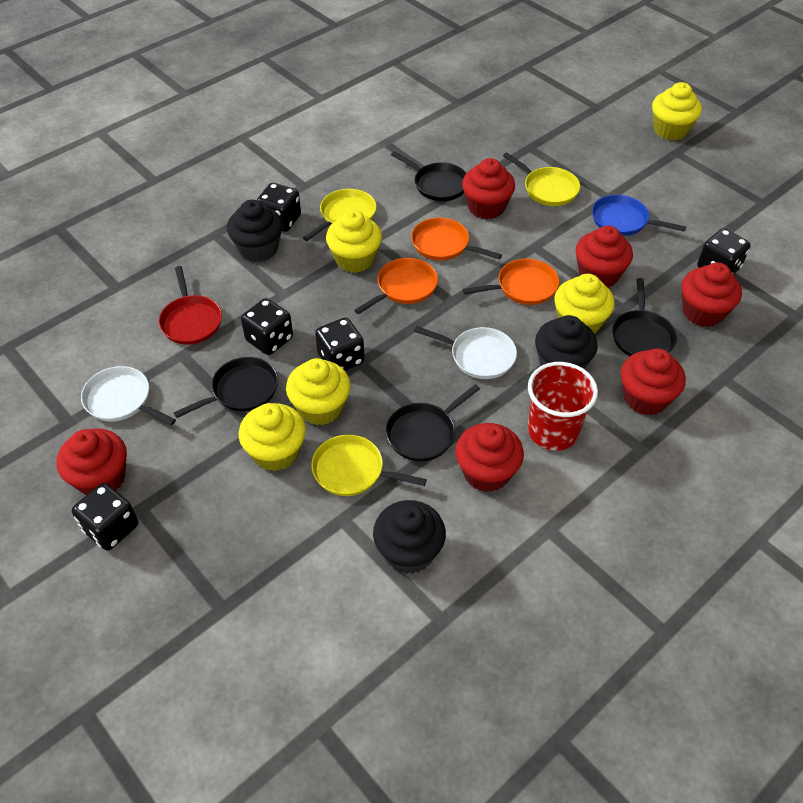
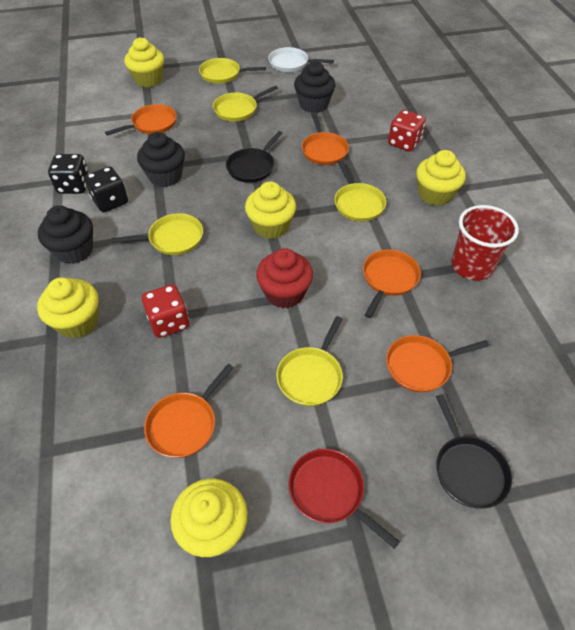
black dice: 5 -> 2
black pan: 4 -> 2
blue pan: 1 -> 0
orange pan: 3 -> 5
red cupcake: 6 -> 1
red dice: 0 -> 2
white pan: 2 -> 1
yellow pan: 3 -> 5

